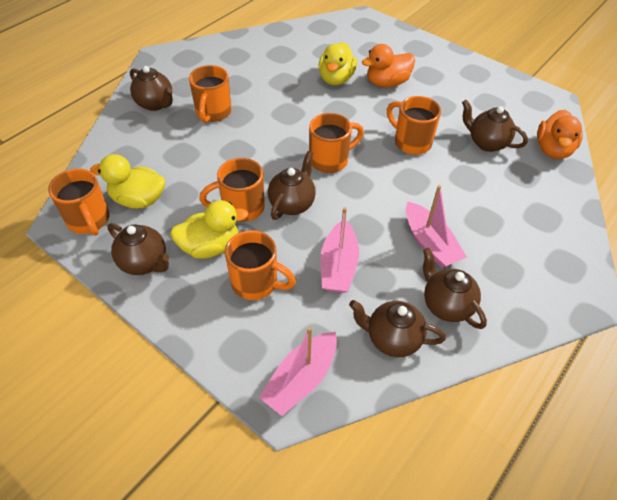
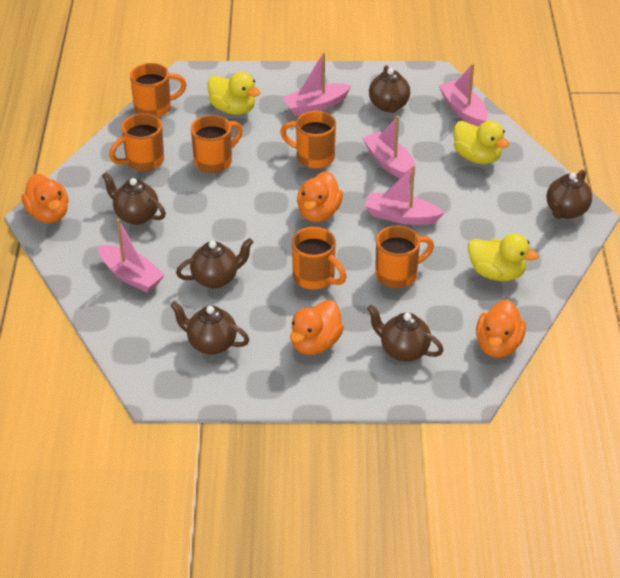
orange duck: 2 -> 4
pink boat: 3 -> 5

